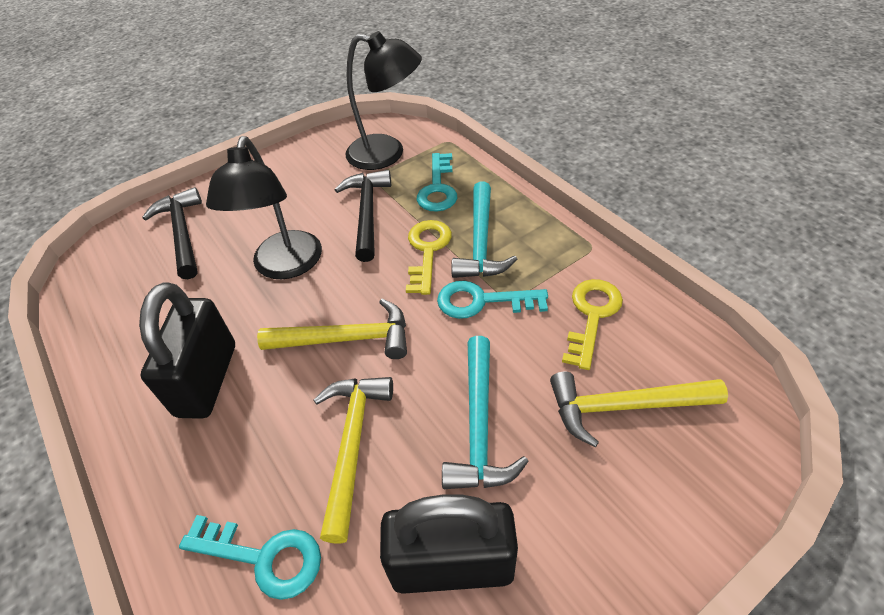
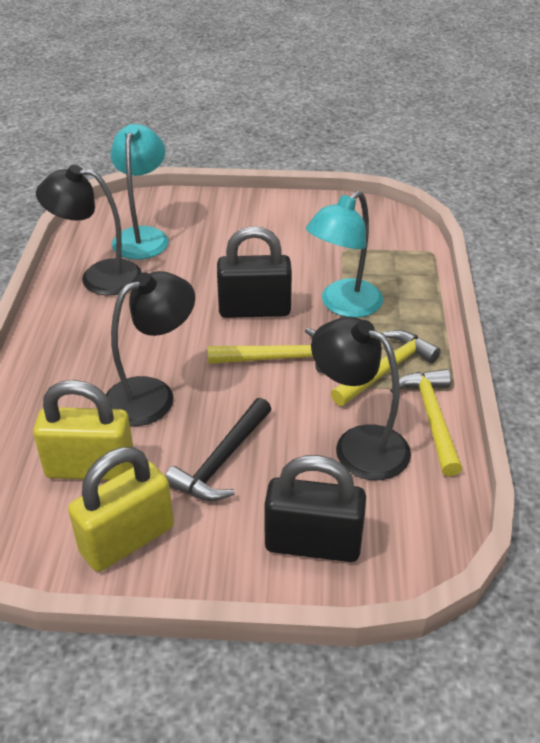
black hammer: 2 -> 1
black lamp: 2 -> 3
turquoise hammer: 2 -> 0
turquoise key: 3 -> 0
turquoise lamp: 0 -> 2
yellow key: 2 -> 0
yellow padlock: 0 -> 2

